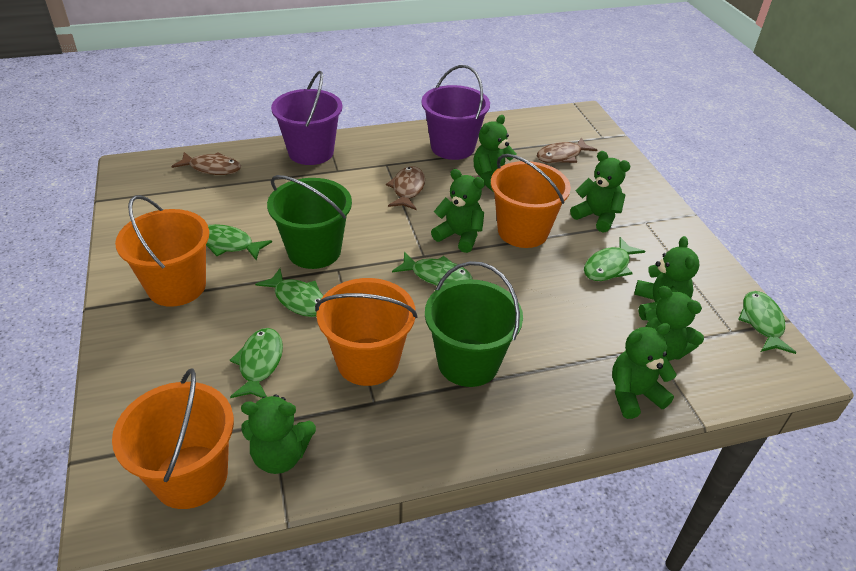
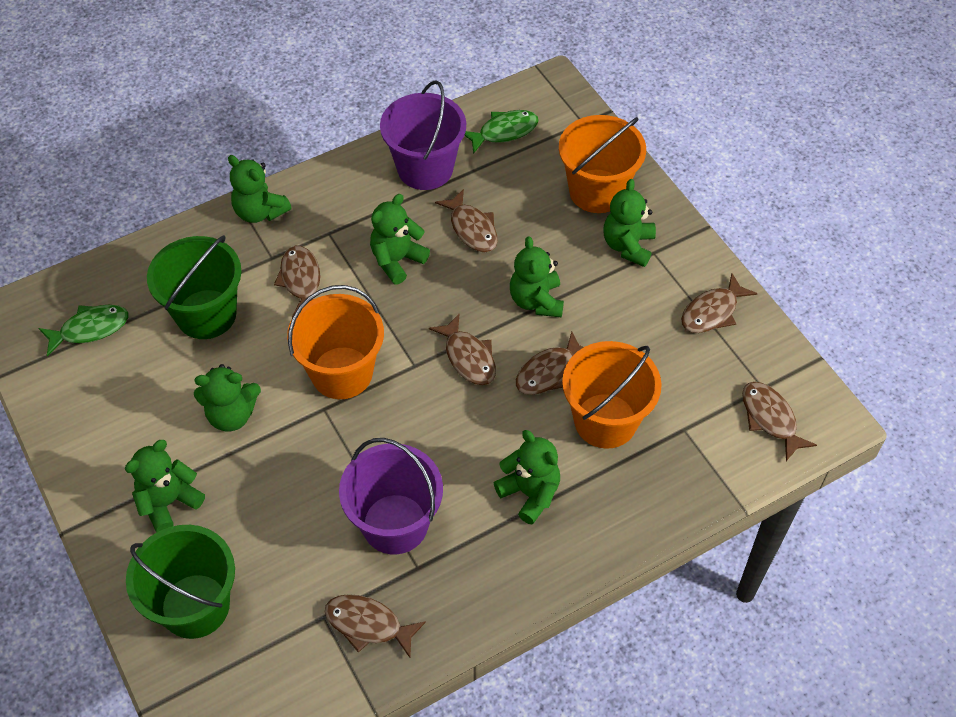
brown fish: 3 -> 7
green fish: 6 -> 2
orange bucket: 4 -> 3

